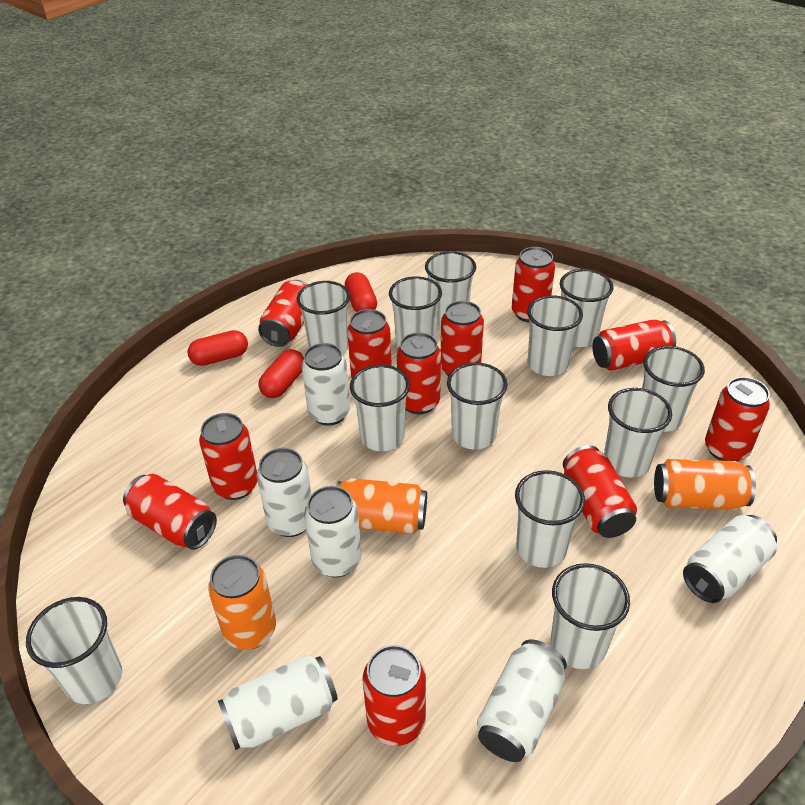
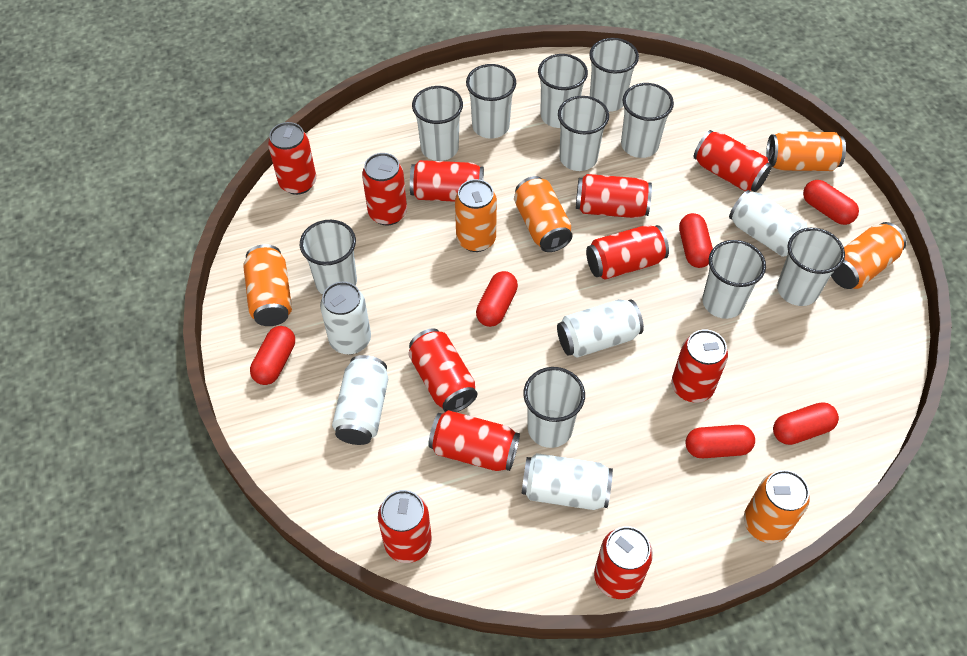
orange can: 3 -> 6
red capsule: 3 -> 6
white can: 6 -> 5
white cup: 12 -> 10

